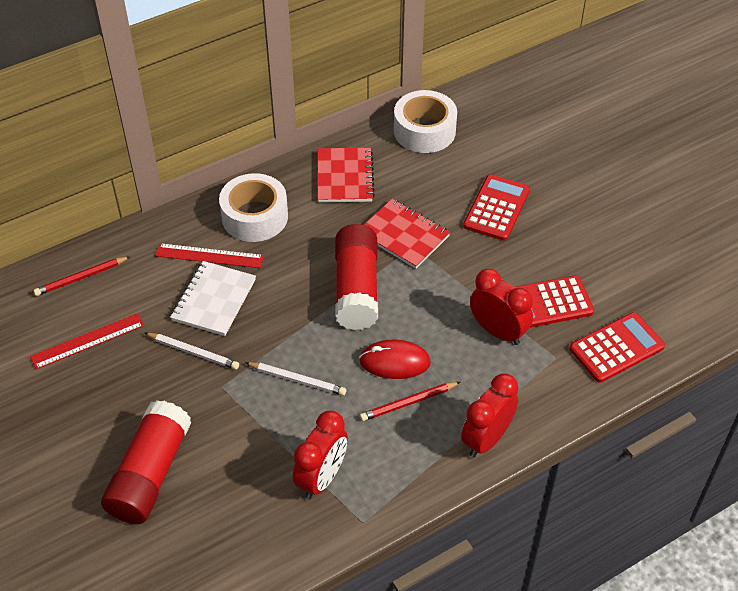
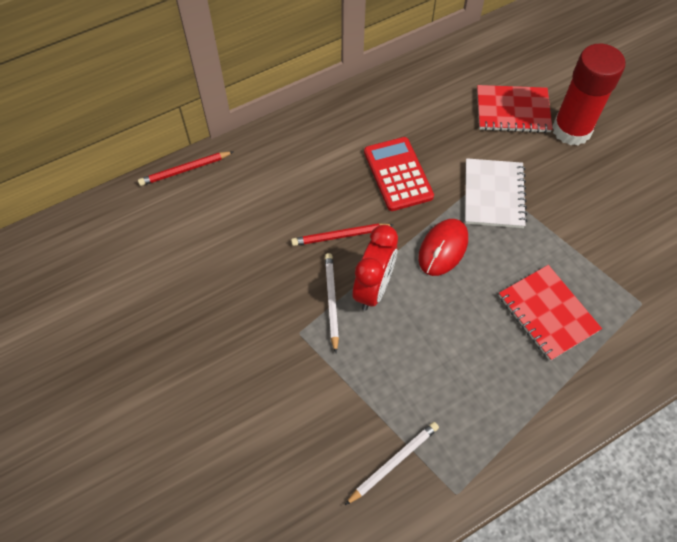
red calculator: 3 -> 1
red clock: 3 -> 1
red glue stick: 2 -> 1
red ruler: 2 -> 0
white tape: 2 -> 0

